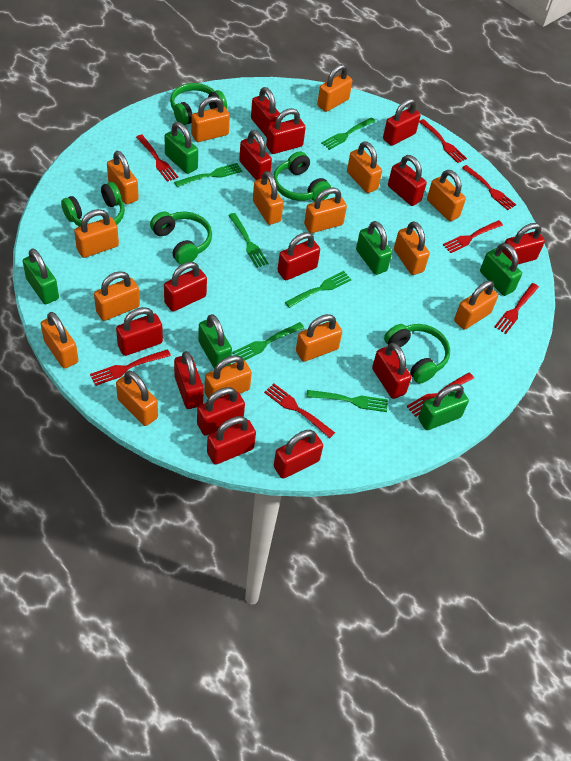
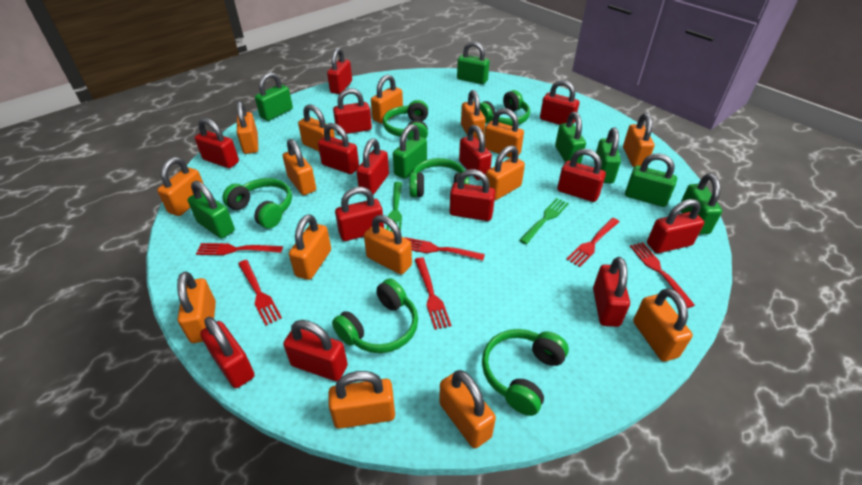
green fork: 6 -> 2
green headphones: 5 -> 6
green padlock: 6 -> 8
red fork: 8 -> 6

